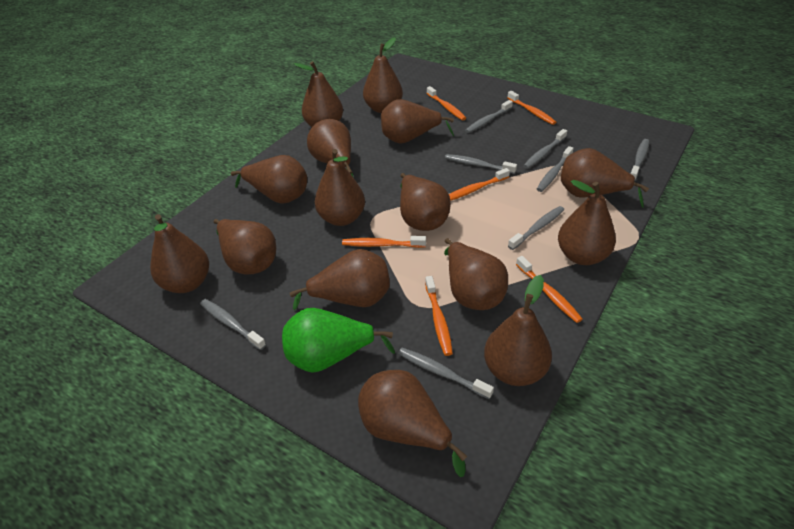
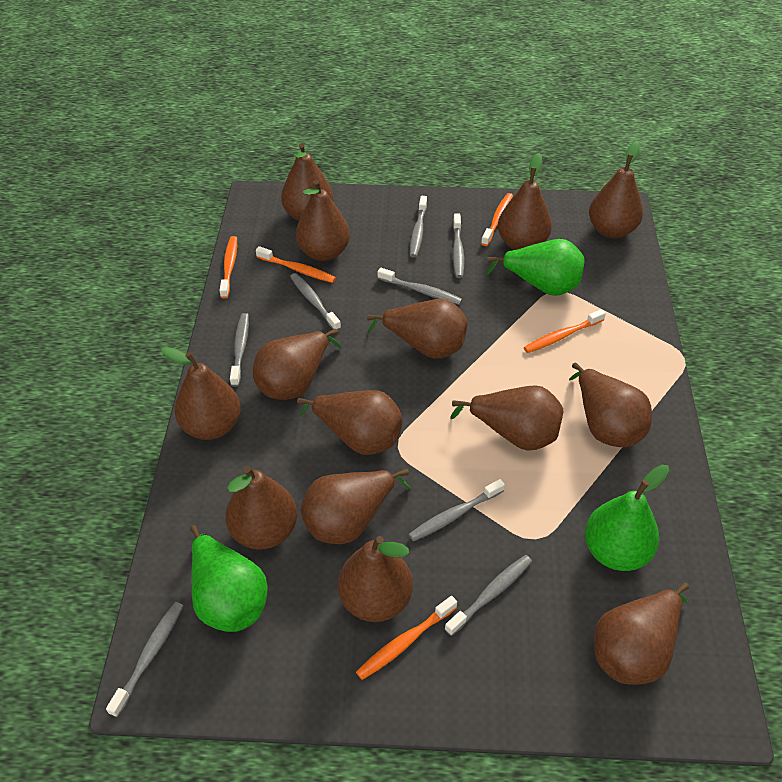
brown pear: 15 -> 14
green pear: 1 -> 3
orange toothbrush: 6 -> 5

